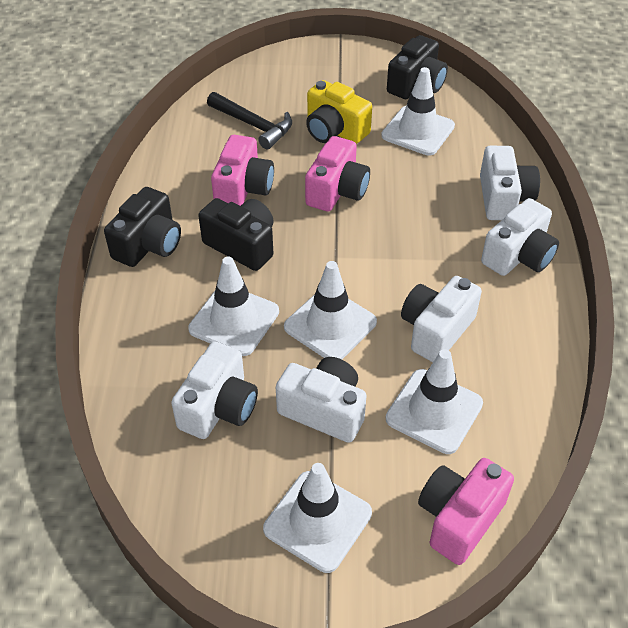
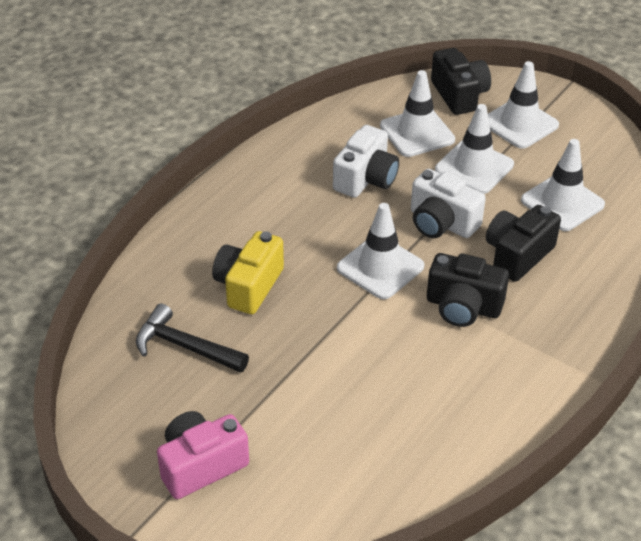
pink camera: 3 -> 1
white camera: 5 -> 2

